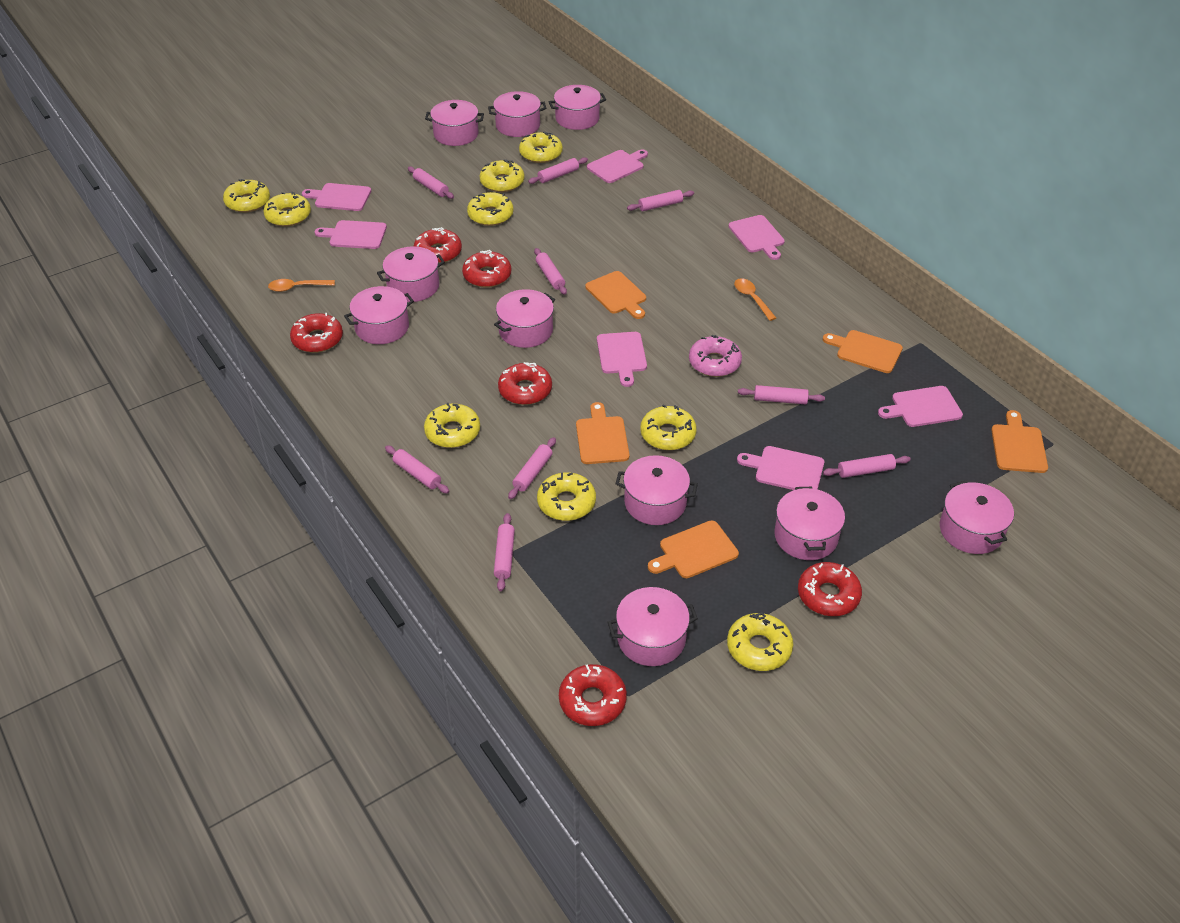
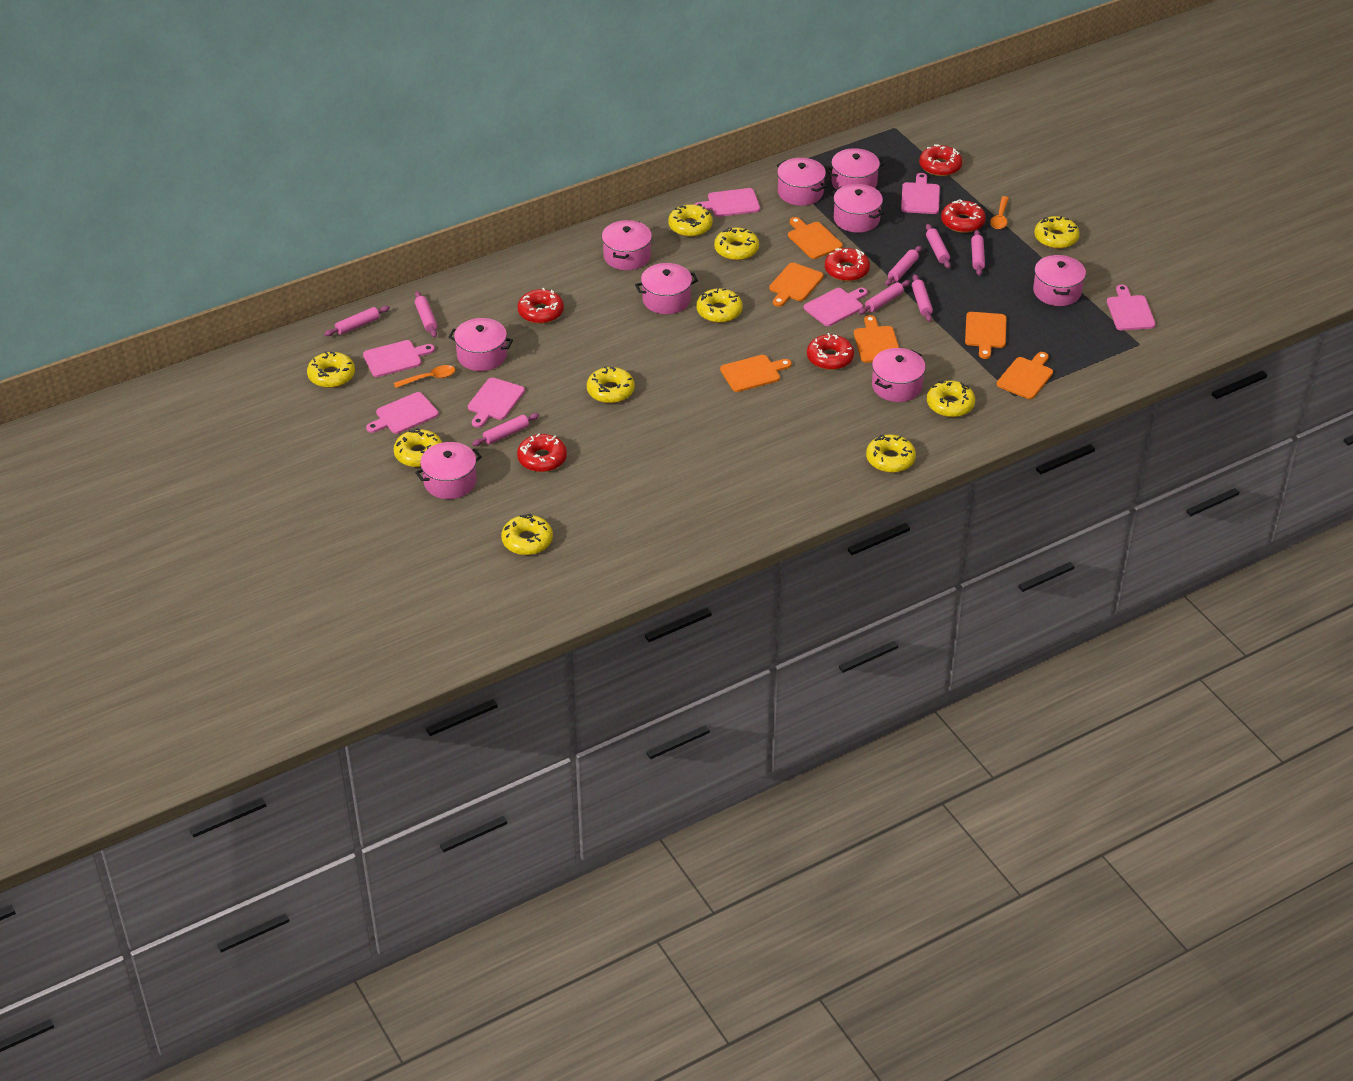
orange cutting board: 5 -> 6
pink donut: 1 -> 0
pink pot: 10 -> 9
pink rolling pin: 9 -> 8
yellow donut: 9 -> 10

